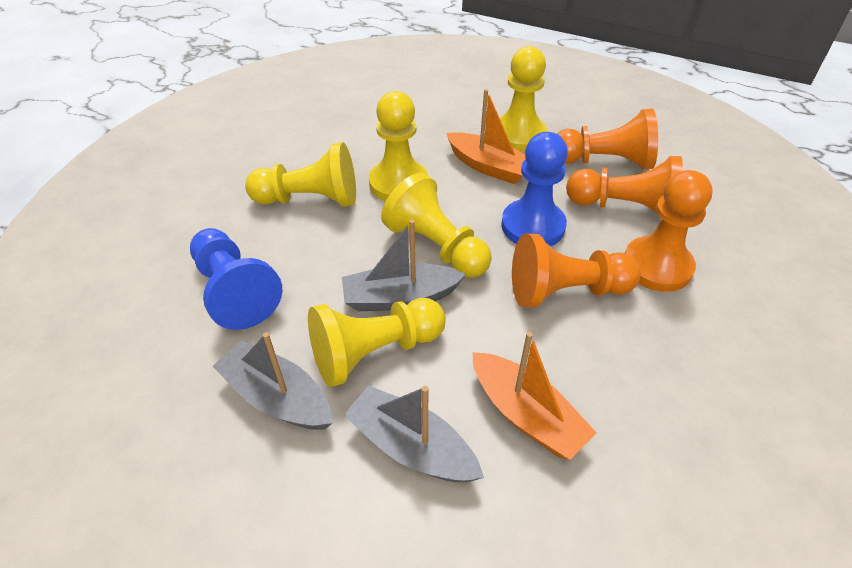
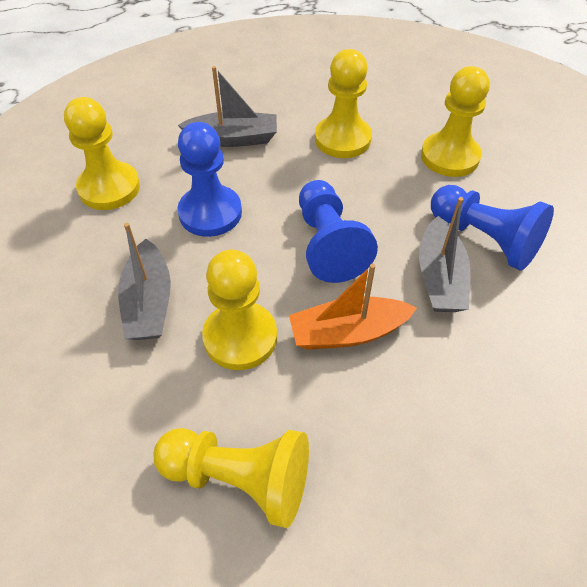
blue pawn: 2 -> 3
orange boat: 2 -> 1
orange pawn: 4 -> 0

